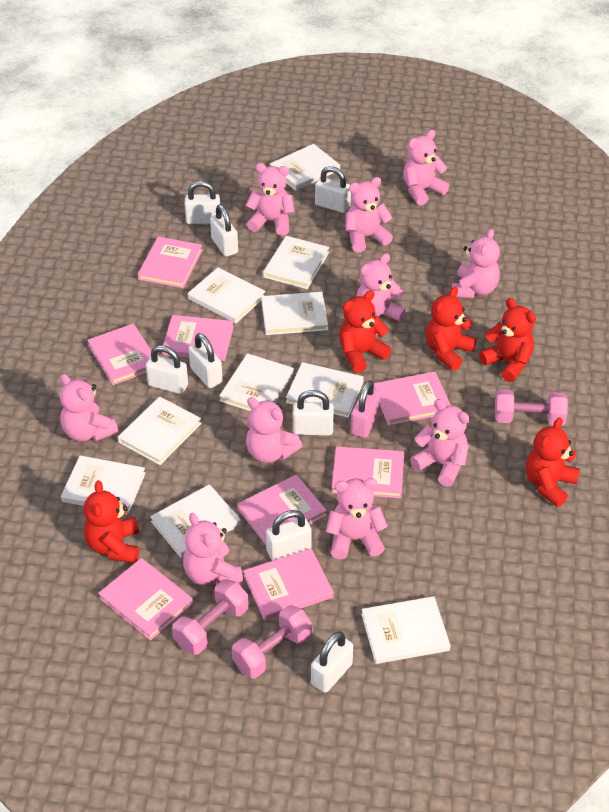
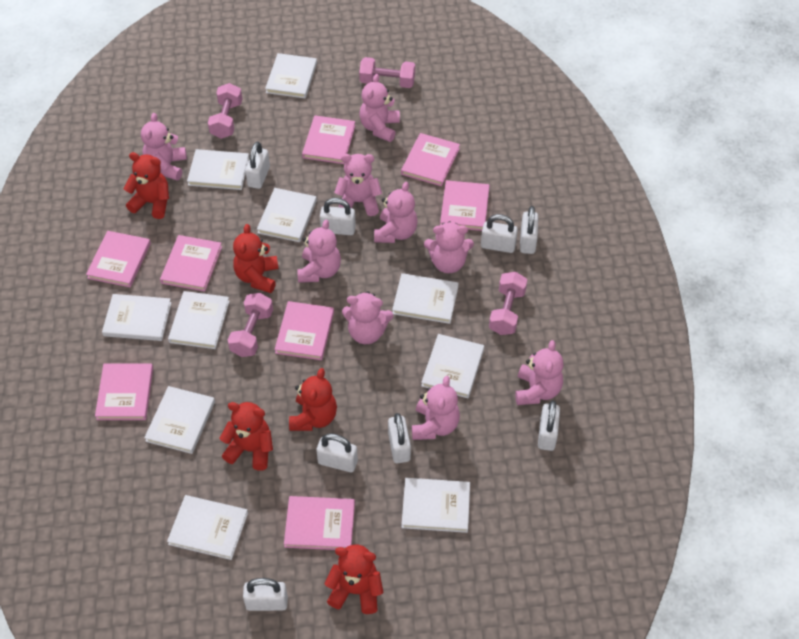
pink dumbbell: 3 -> 4
pink padlock: 1 -> 0
pink teddy bear: 10 -> 9

